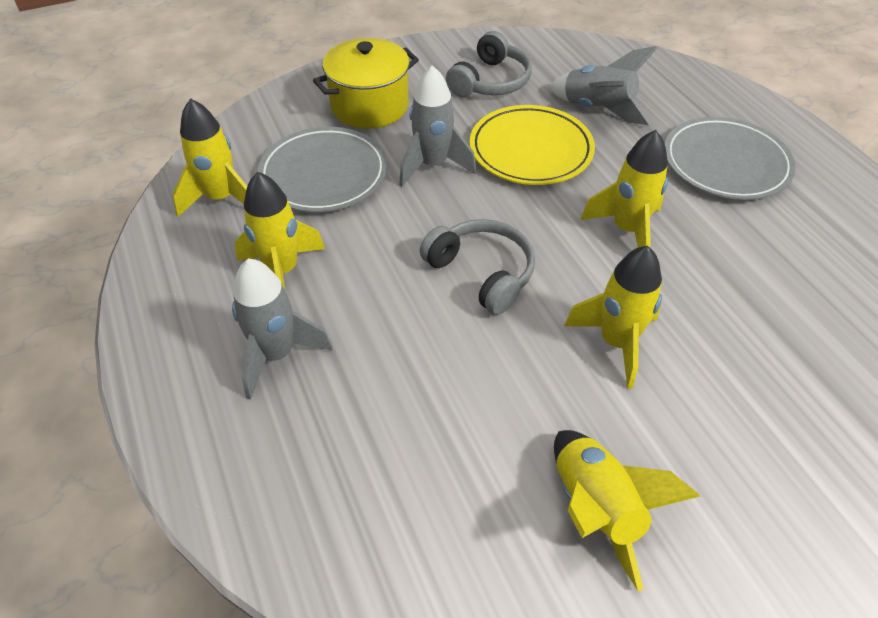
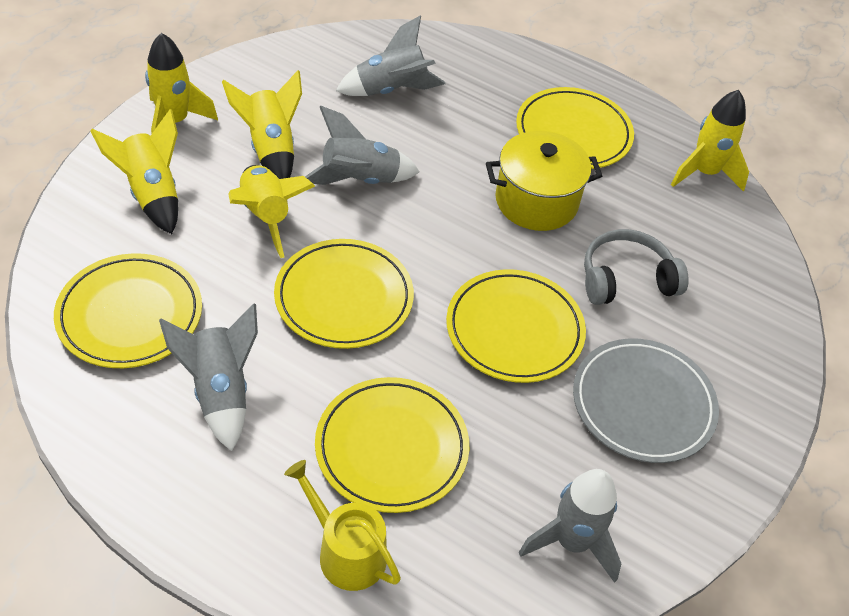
grey headphones: 2 -> 1
grey plate: 2 -> 1
grey rocket: 3 -> 4
yellow plate: 1 -> 5
yellow watering can: 0 -> 1

